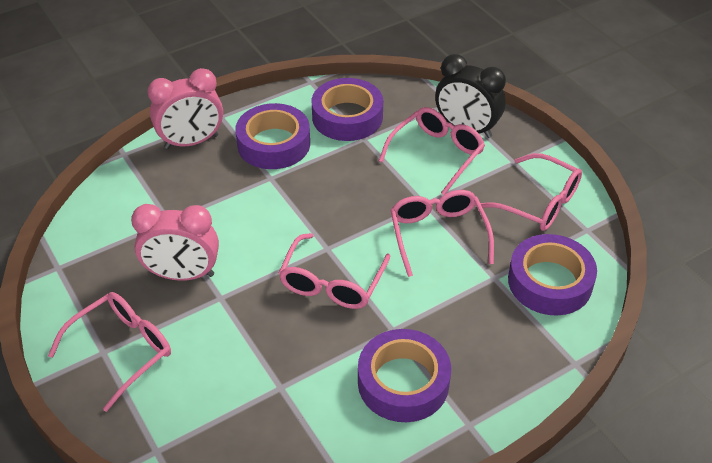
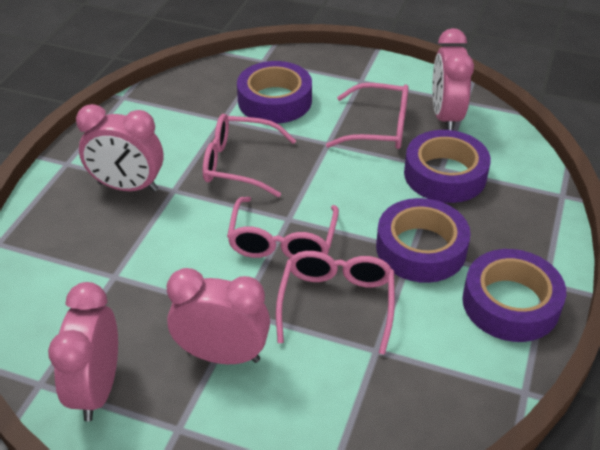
black clock: 1 -> 0
pink clock: 2 -> 4
pink glasses: 5 -> 4

